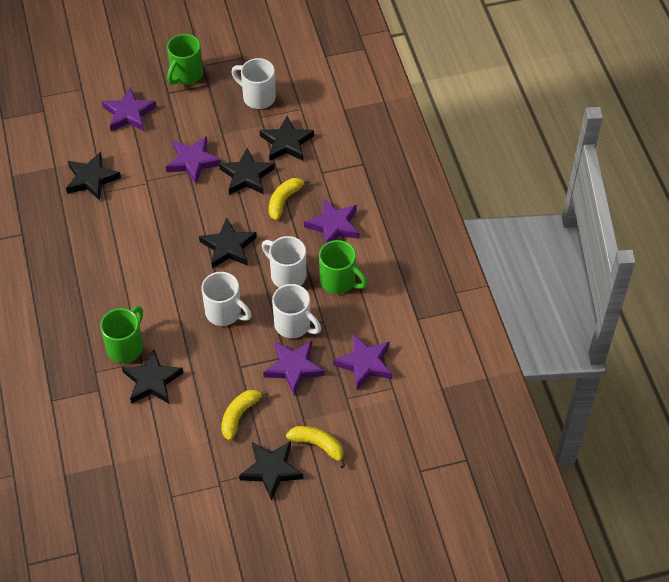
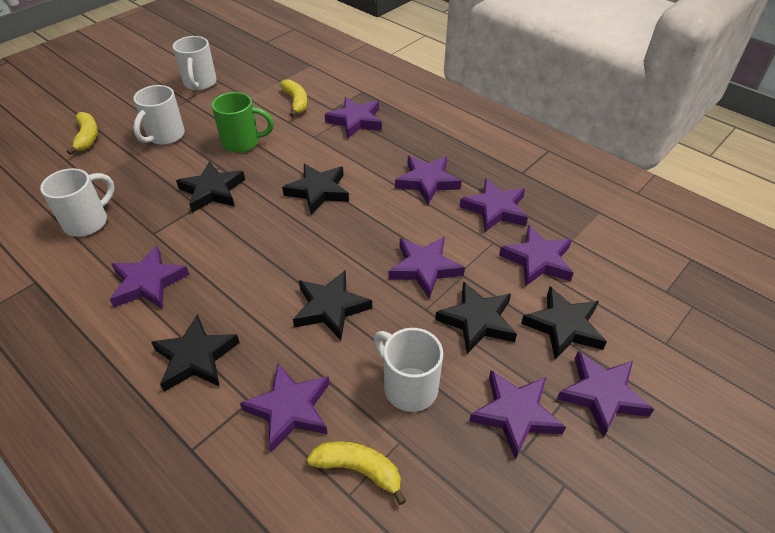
green mug: 3 -> 1
purple star: 5 -> 9

